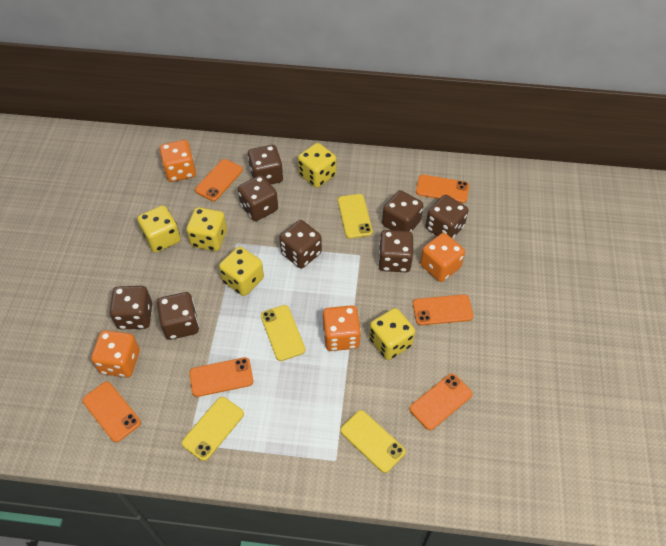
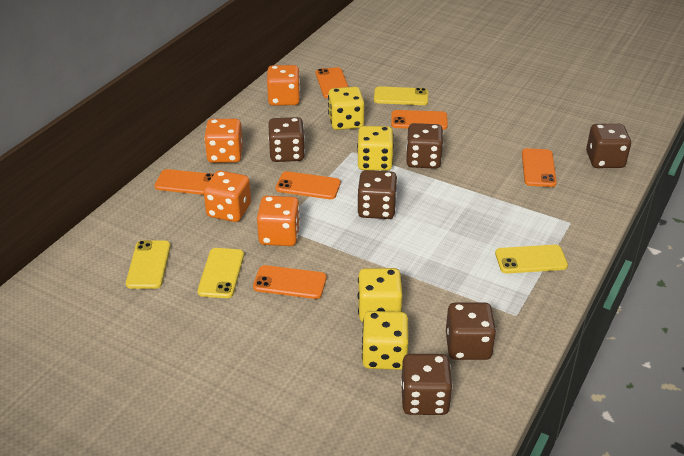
brown dice: 8 -> 6
yellow dice: 5 -> 4

